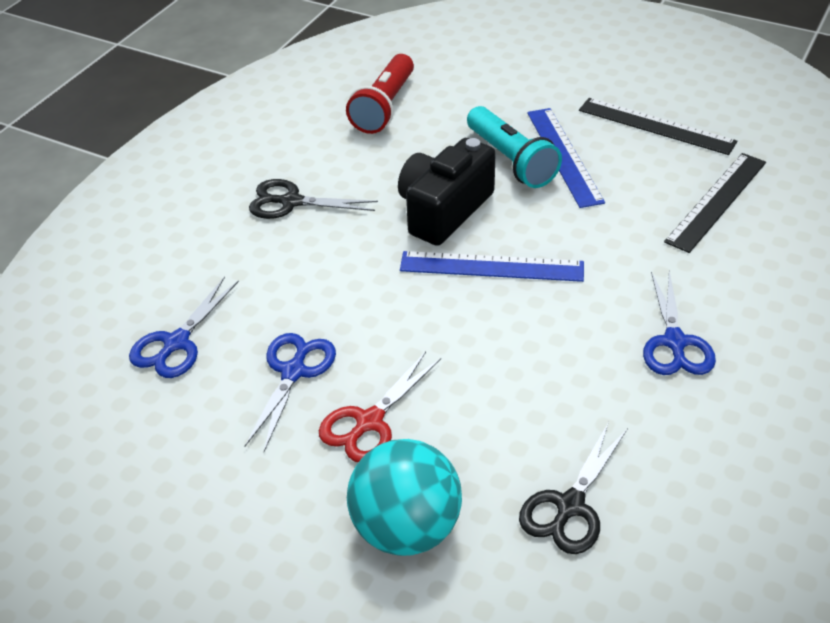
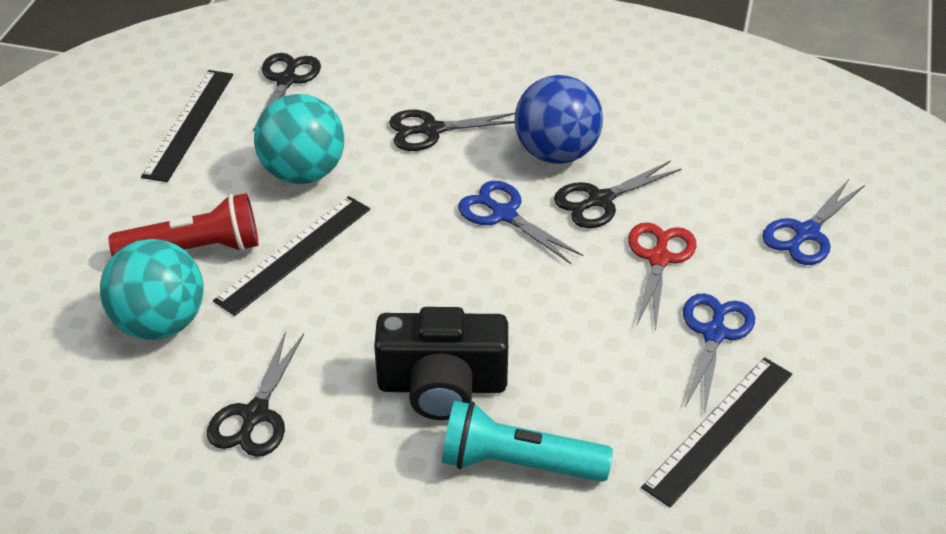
black ruler: 2 -> 3
black scissors: 2 -> 4
blue ball: 0 -> 1
blue ruler: 2 -> 0
turquoise ball: 1 -> 2

